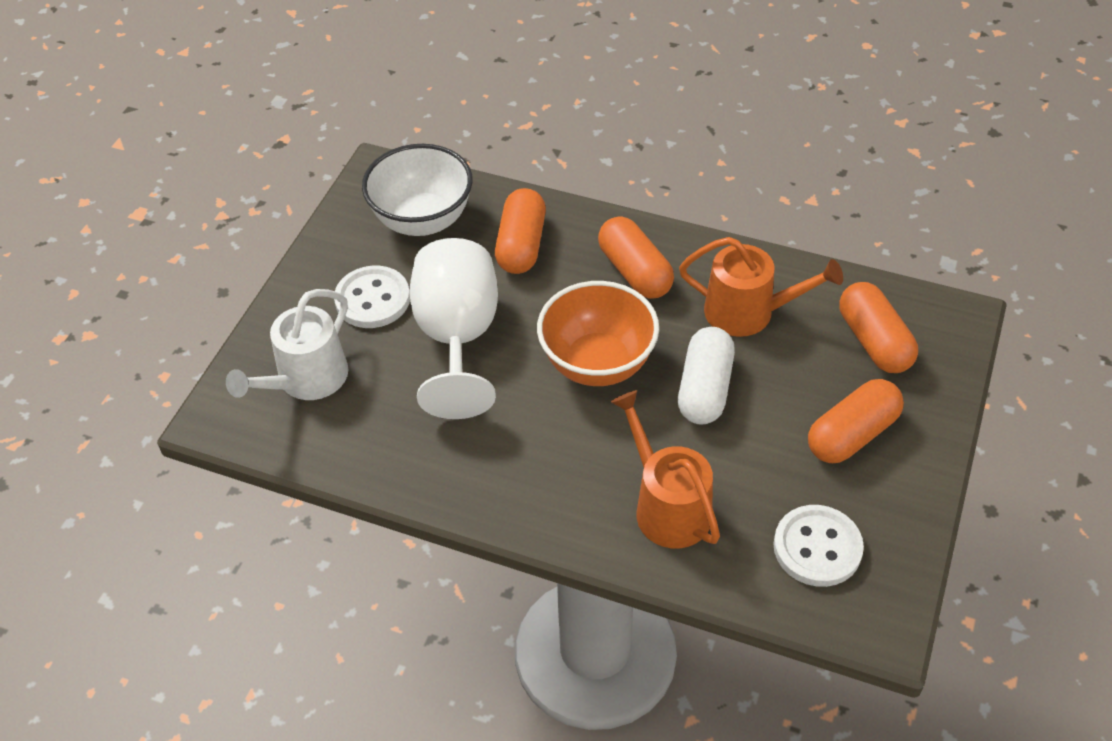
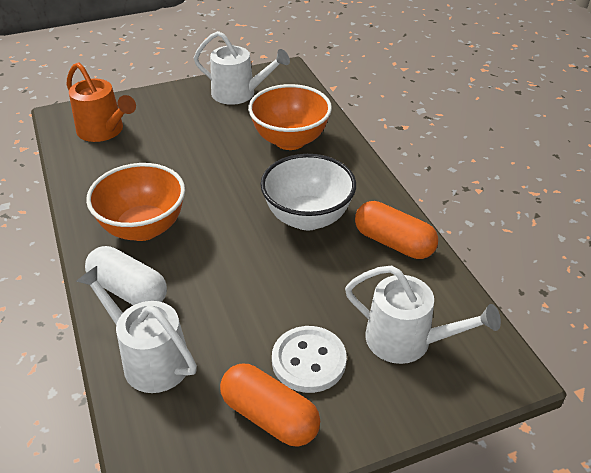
orange bowl: 1 -> 2
orange capsule: 4 -> 2
orange watering can: 2 -> 1
white button: 2 -> 1
white goblet: 1 -> 0
white watering can: 1 -> 3

